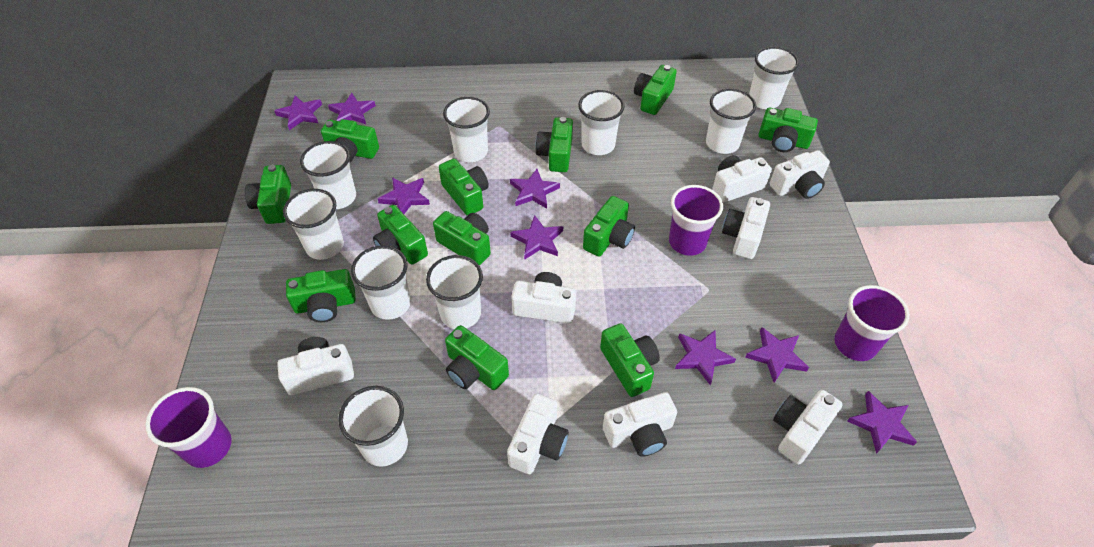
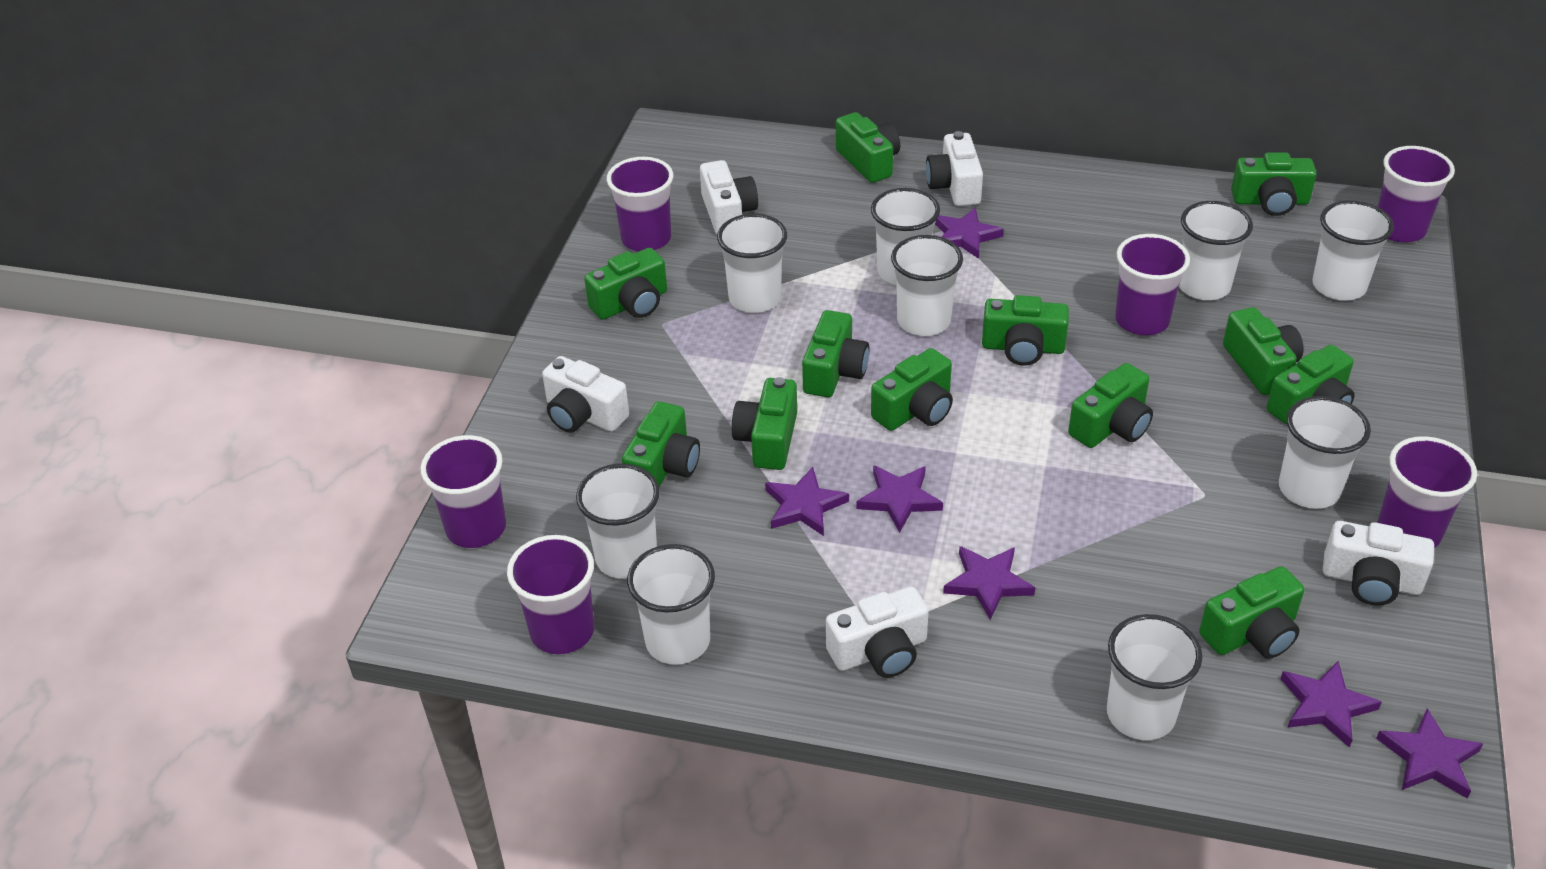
purple cup: 3 -> 6
purple star: 8 -> 6
white camera: 8 -> 5

